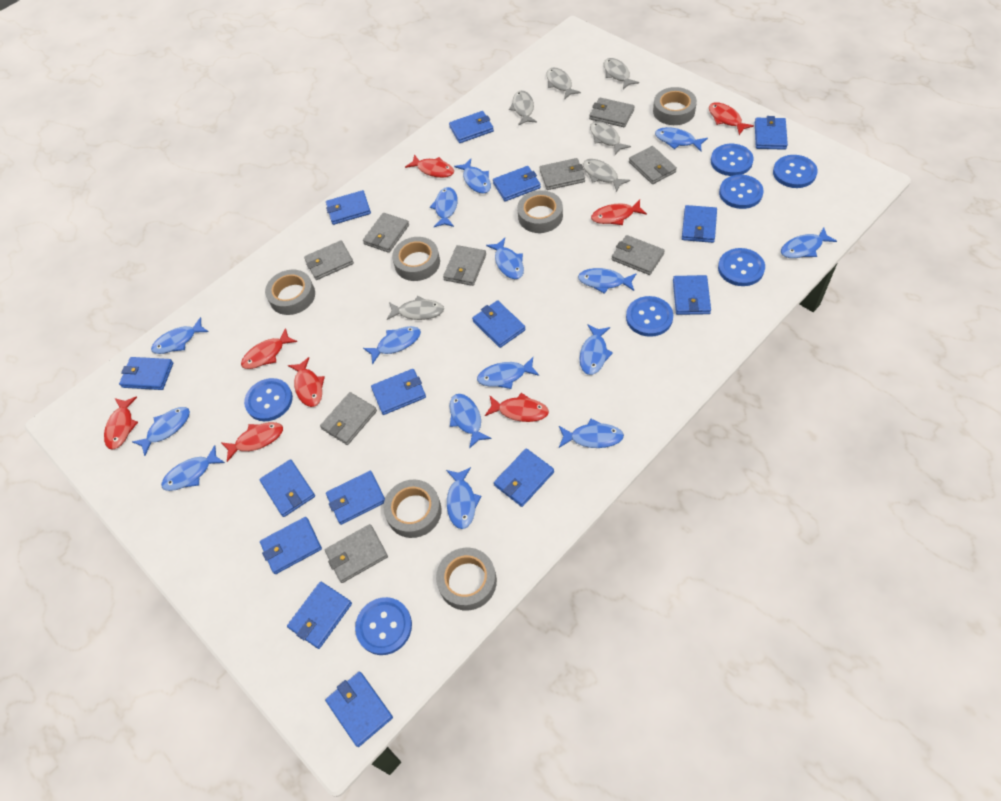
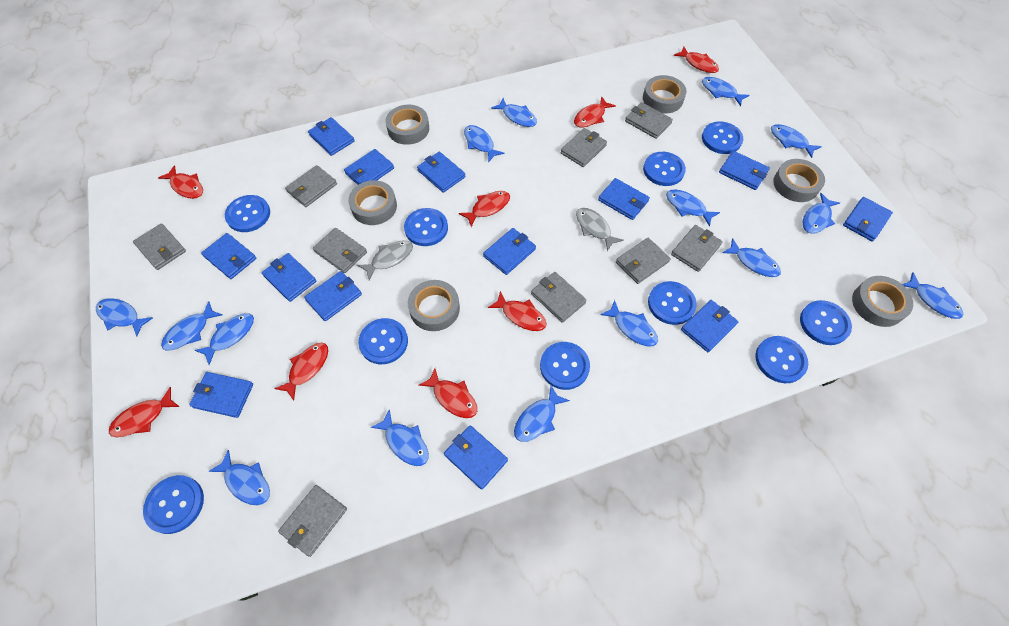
blue button: 7 -> 10
blue wallet: 15 -> 13
grey fish: 6 -> 2

